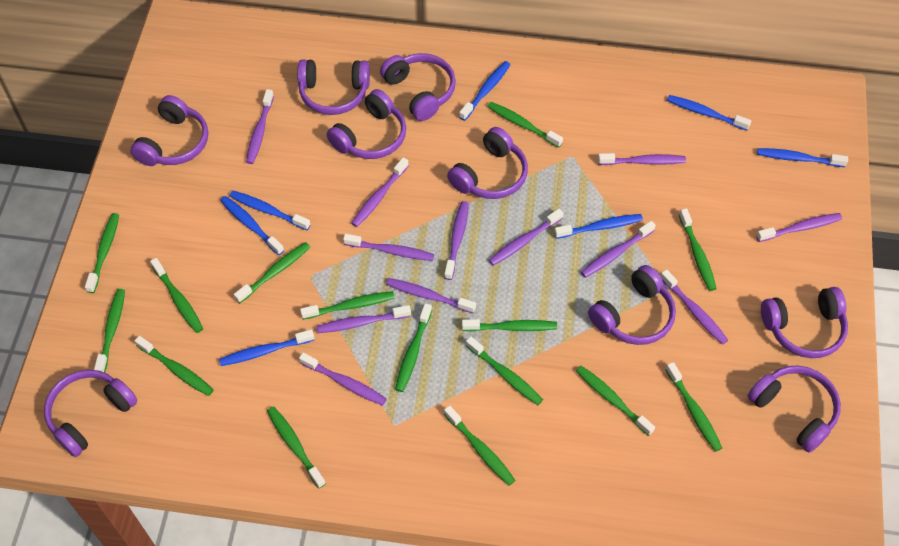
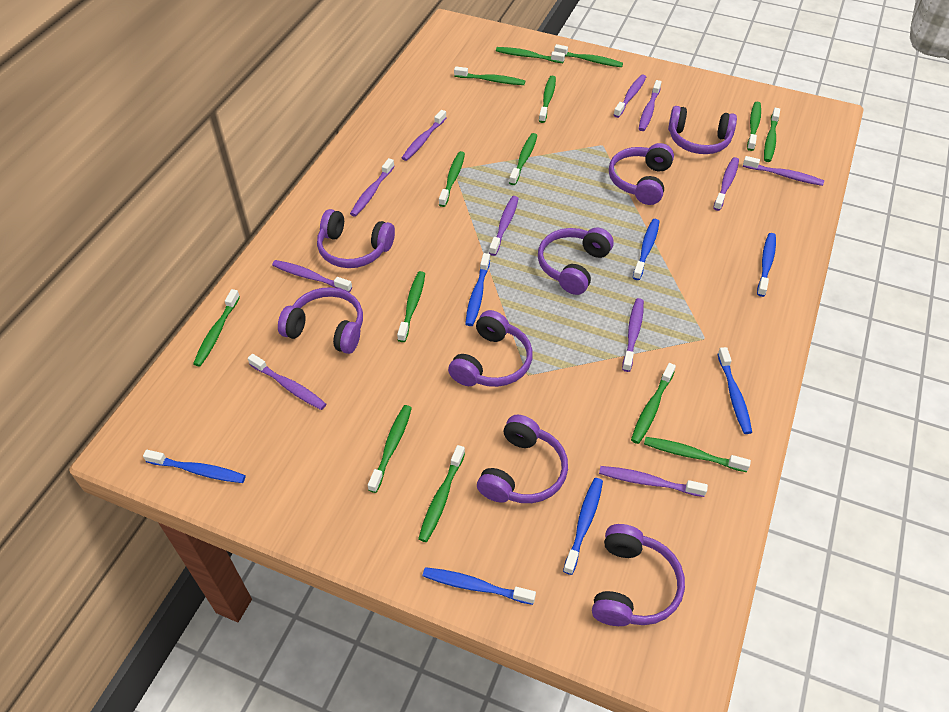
green toothbrush: 15 -> 14
purple headphones: 9 -> 8
purple toothbrush: 12 -> 11

